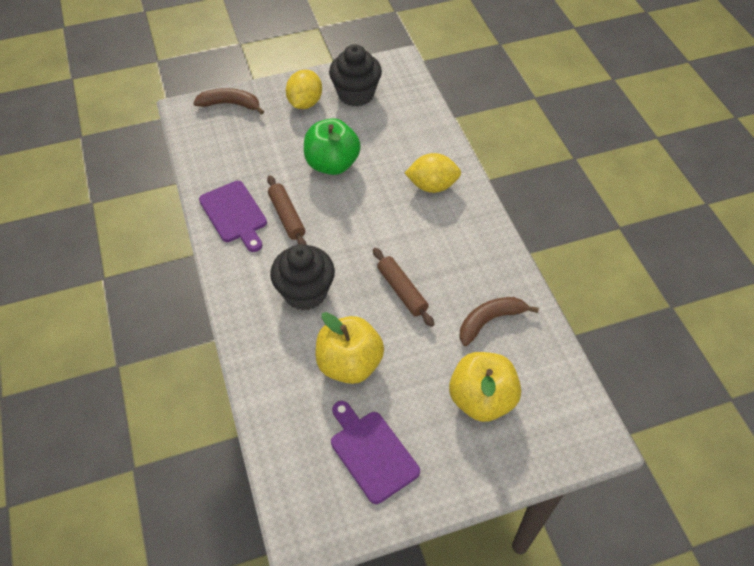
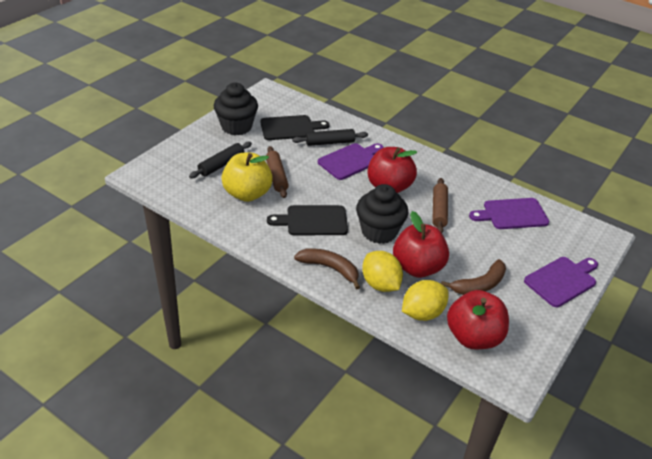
black cutting board: 0 -> 2
black rolling pin: 0 -> 2
green apple: 1 -> 0
purple cutting board: 2 -> 3
red apple: 0 -> 3
yellow apple: 2 -> 1

